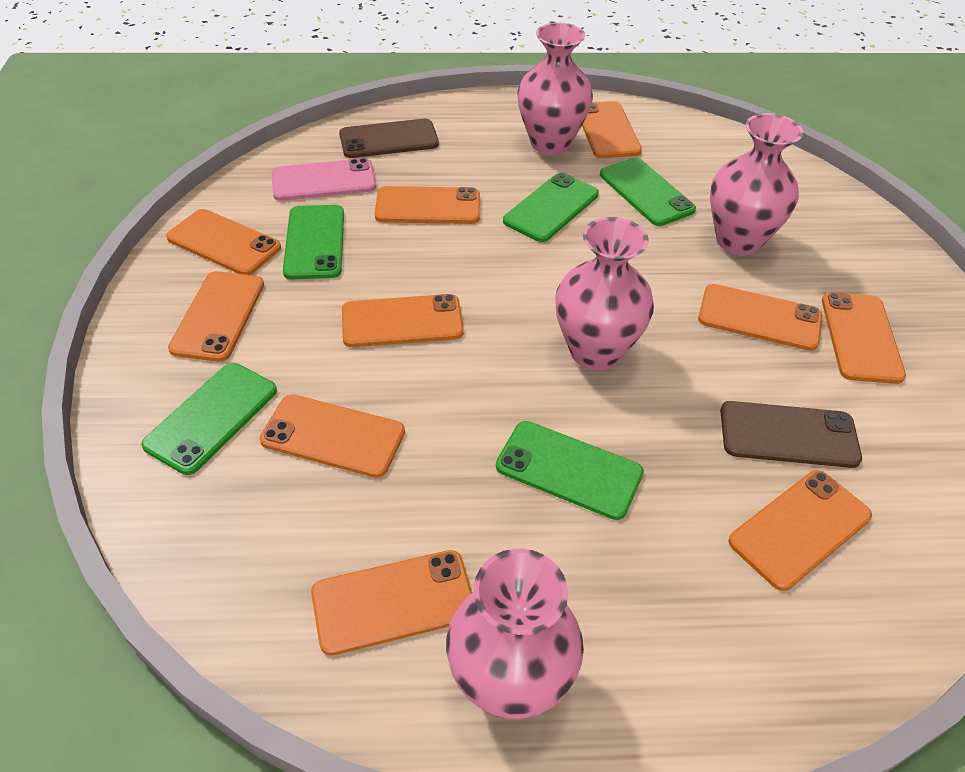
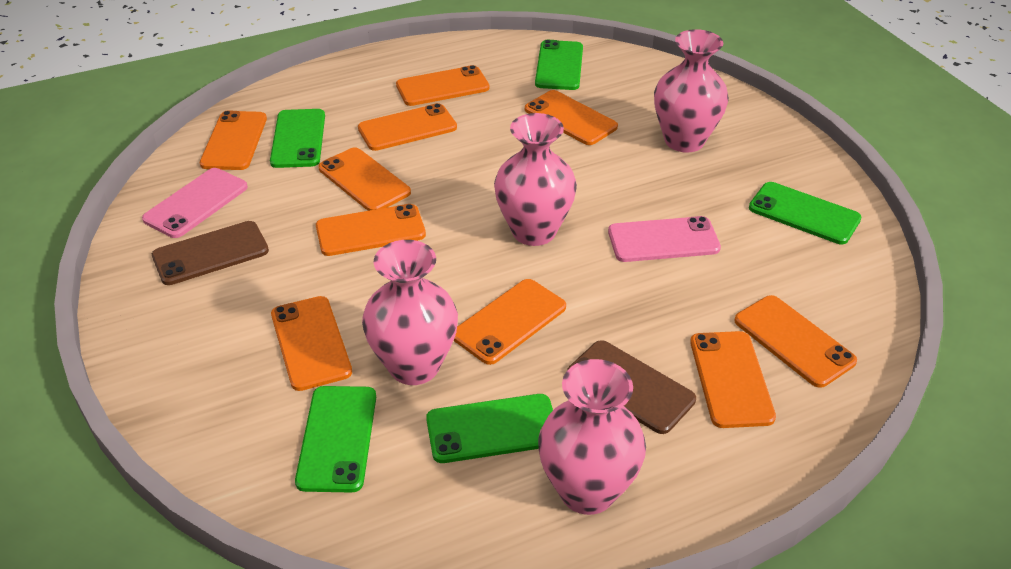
pink phone: 1 -> 2

